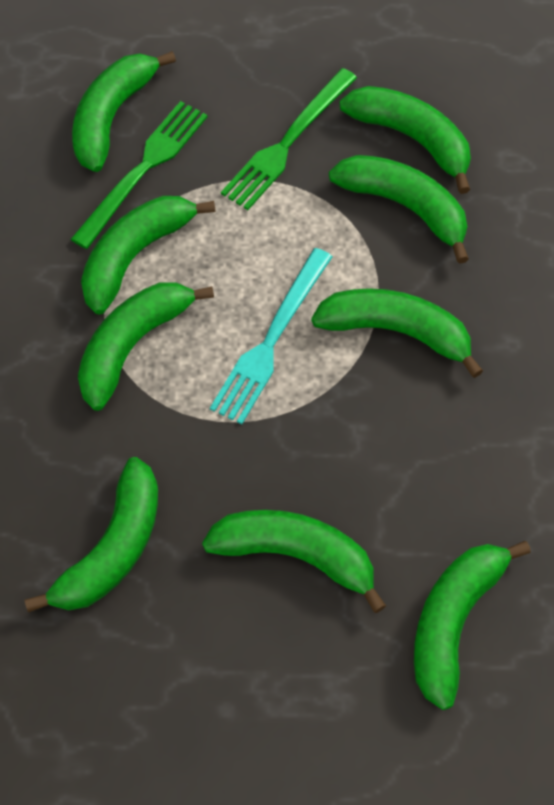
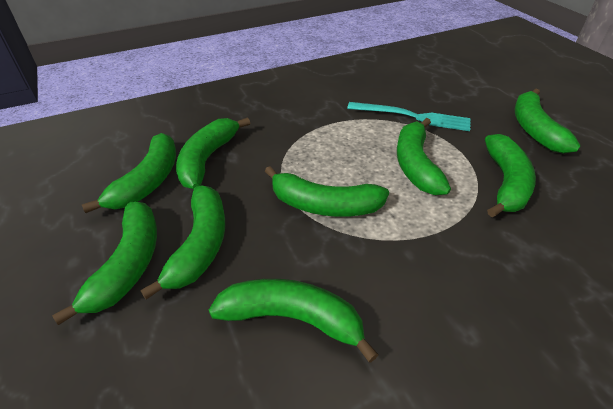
green fork: 2 -> 0

